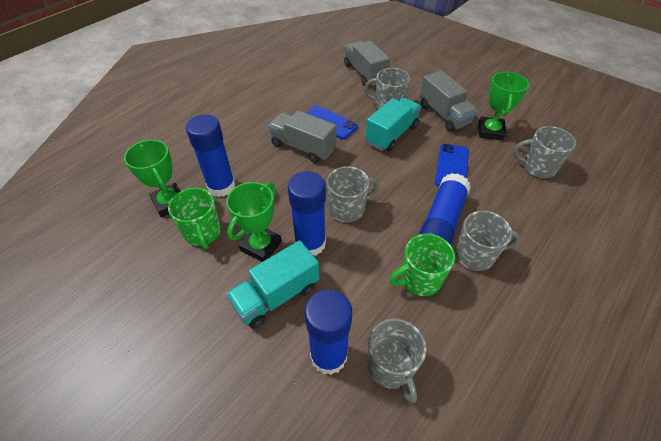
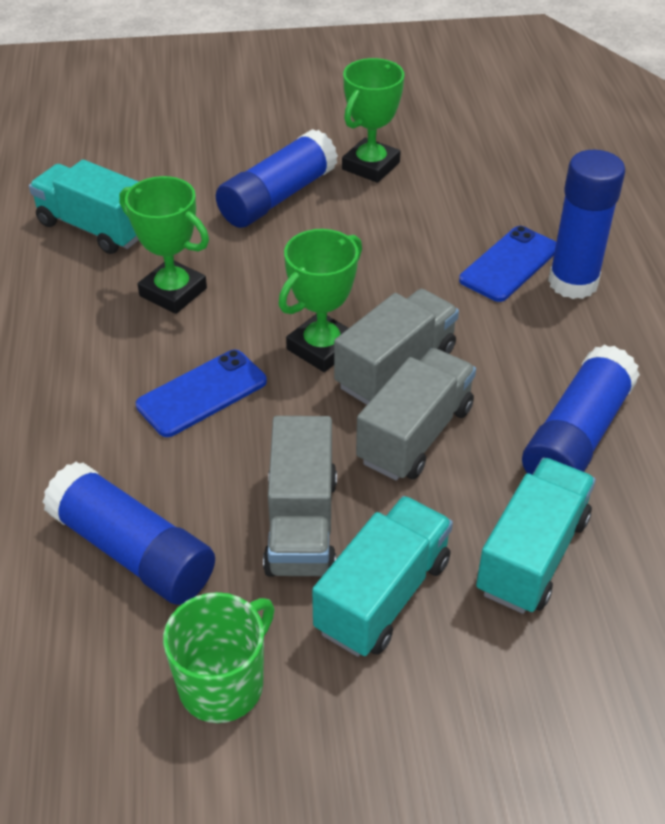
green mug: 2 -> 1
grey mug: 5 -> 0
turquoise truck: 2 -> 3

